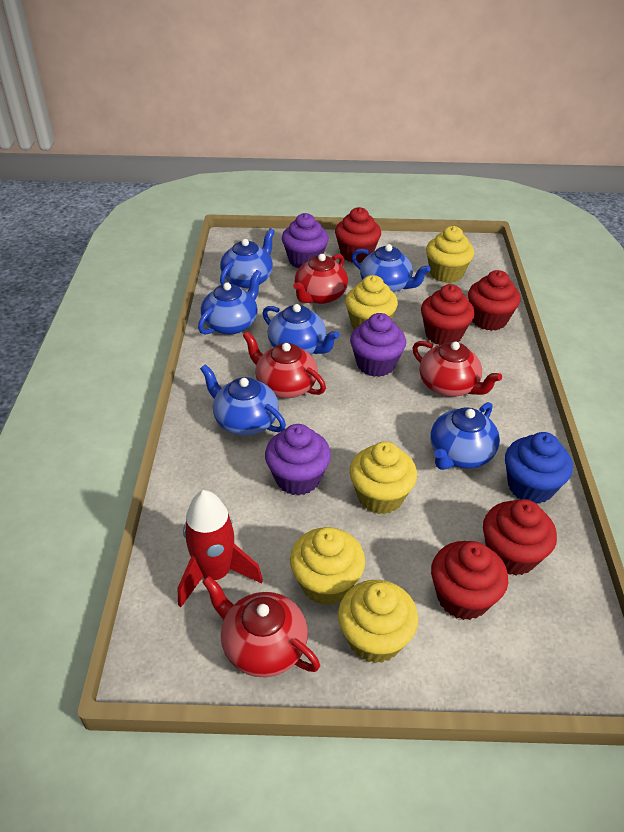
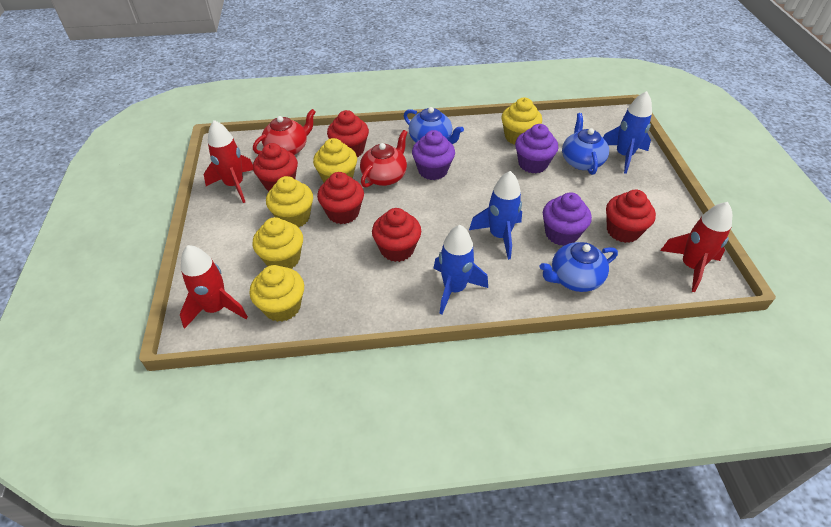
blue cupcake: 1 -> 0
blue rocket: 0 -> 3
blue teapot: 6 -> 3
red rocket: 1 -> 3
red teapot: 4 -> 2

